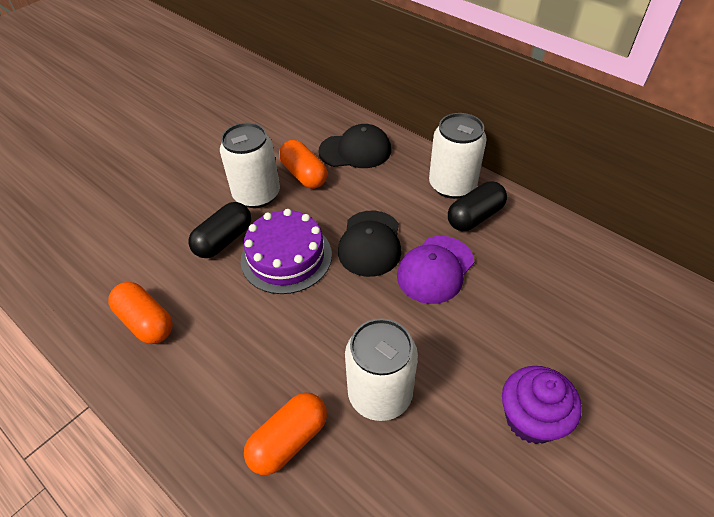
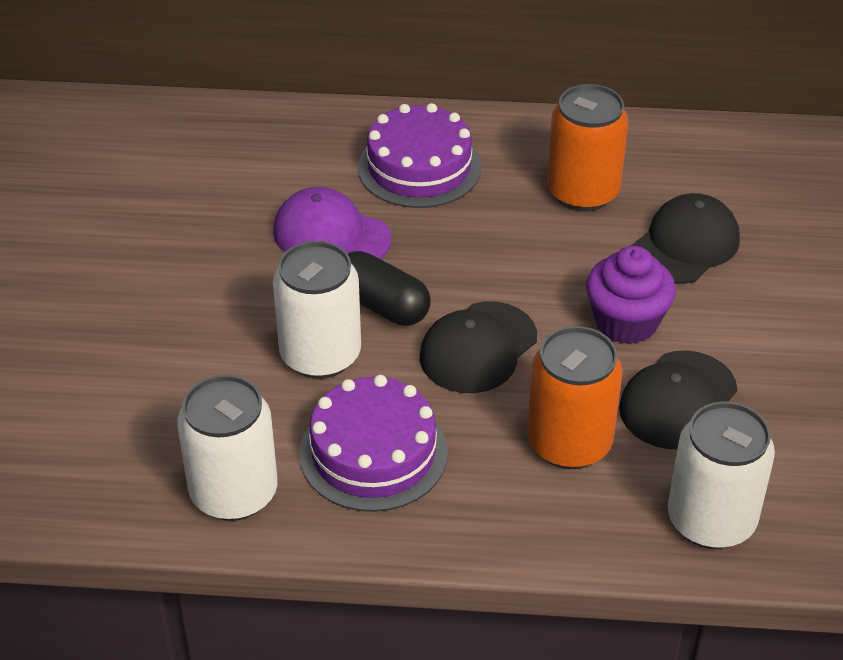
black cap: 2 -> 3
black capsule: 2 -> 1
orange can: 0 -> 2
orange capsule: 3 -> 0
purple cake: 1 -> 2

